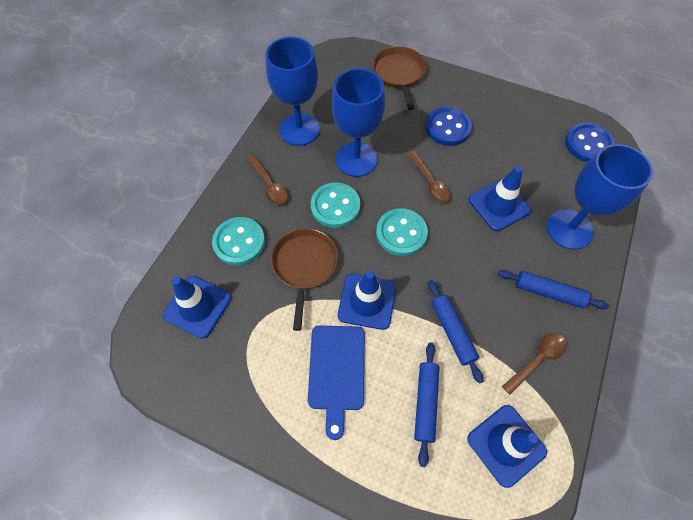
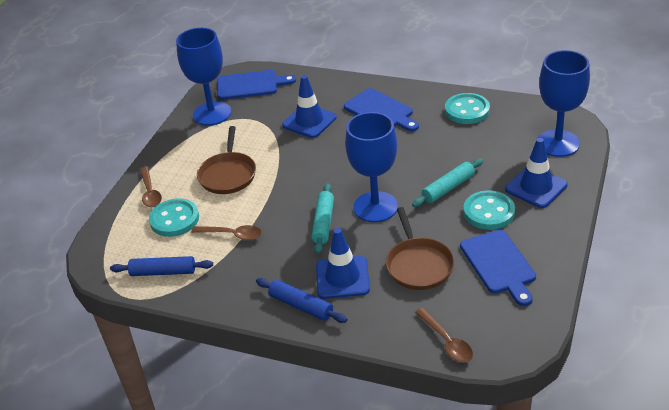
blue button: 2 -> 0
blue cutting board: 1 -> 3
blue rolling pin: 3 -> 2
blue traffic cone: 4 -> 3
turquoise rolling pin: 0 -> 2

